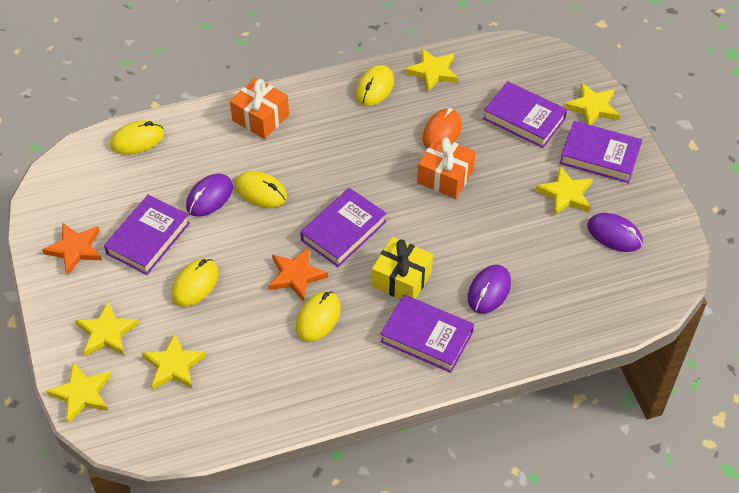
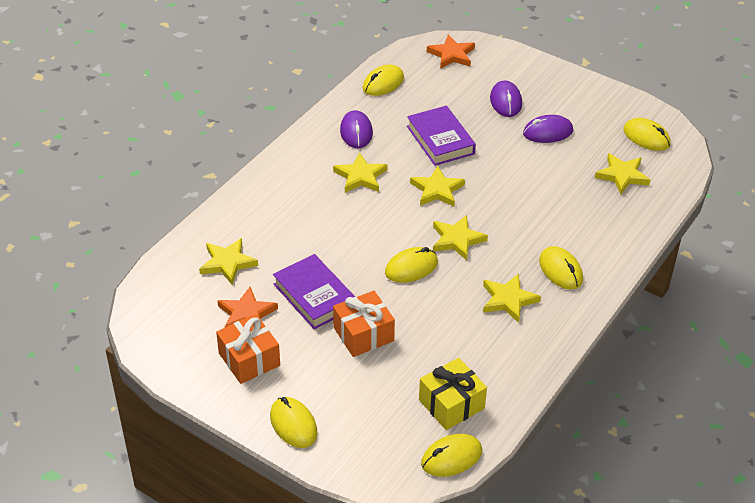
orange mouse: 1 -> 0
purple book: 5 -> 2
yellow mouse: 5 -> 6

